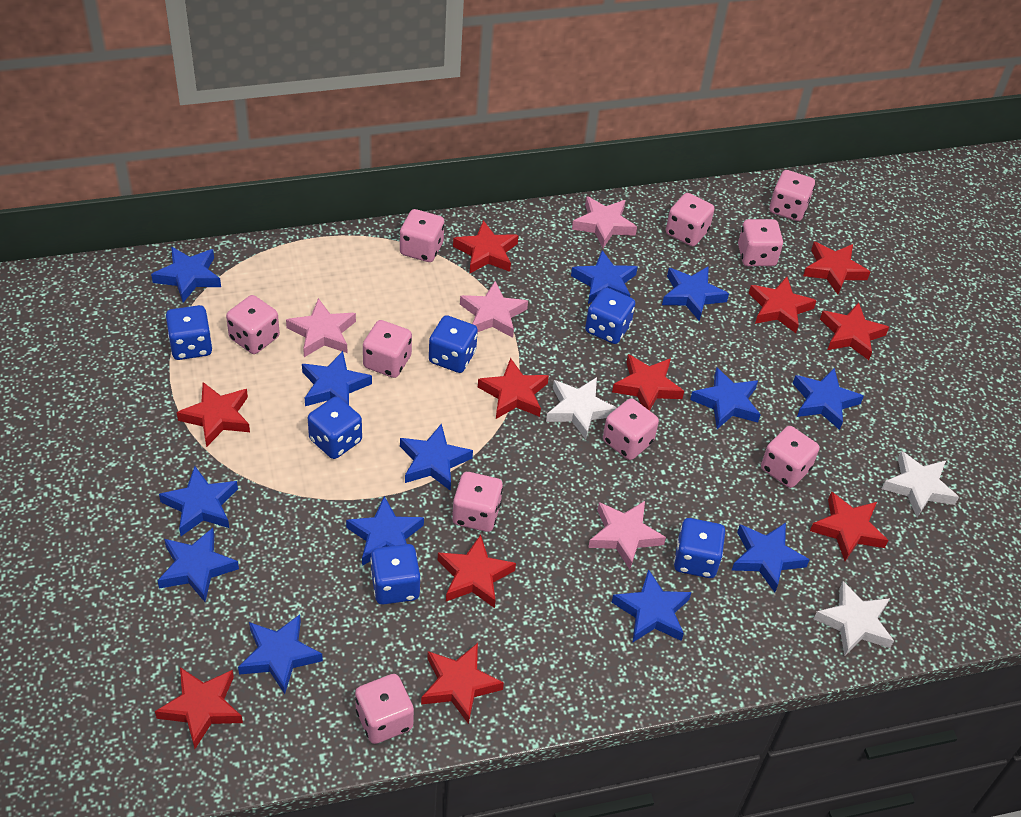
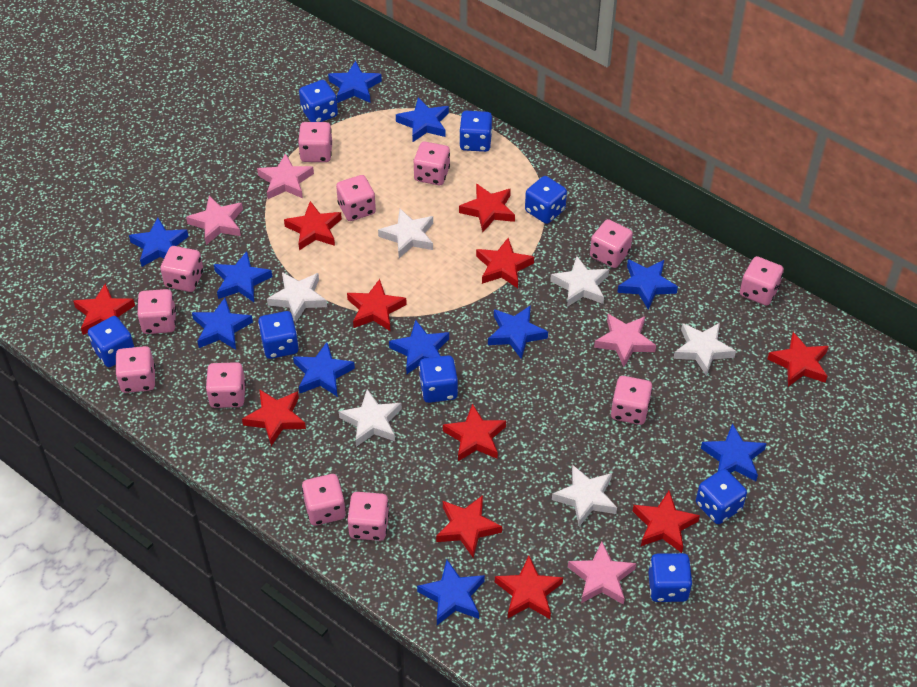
blue dice: 6 -> 8
blue star: 13 -> 11
pink dice: 10 -> 12
white star: 3 -> 6

